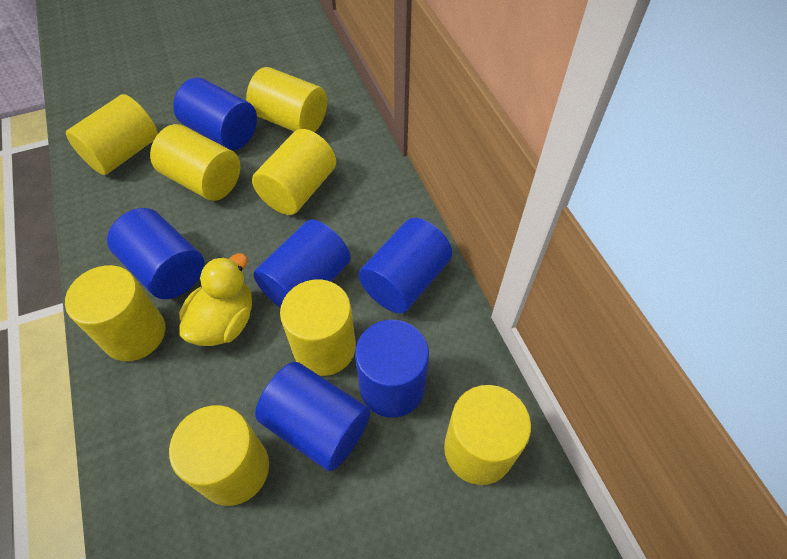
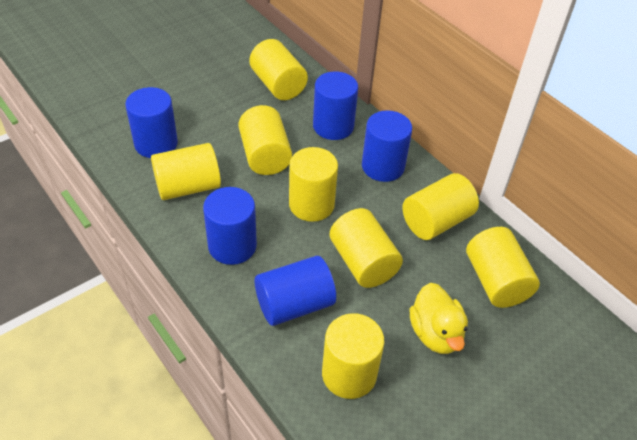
blue cylinder: 6 -> 5

